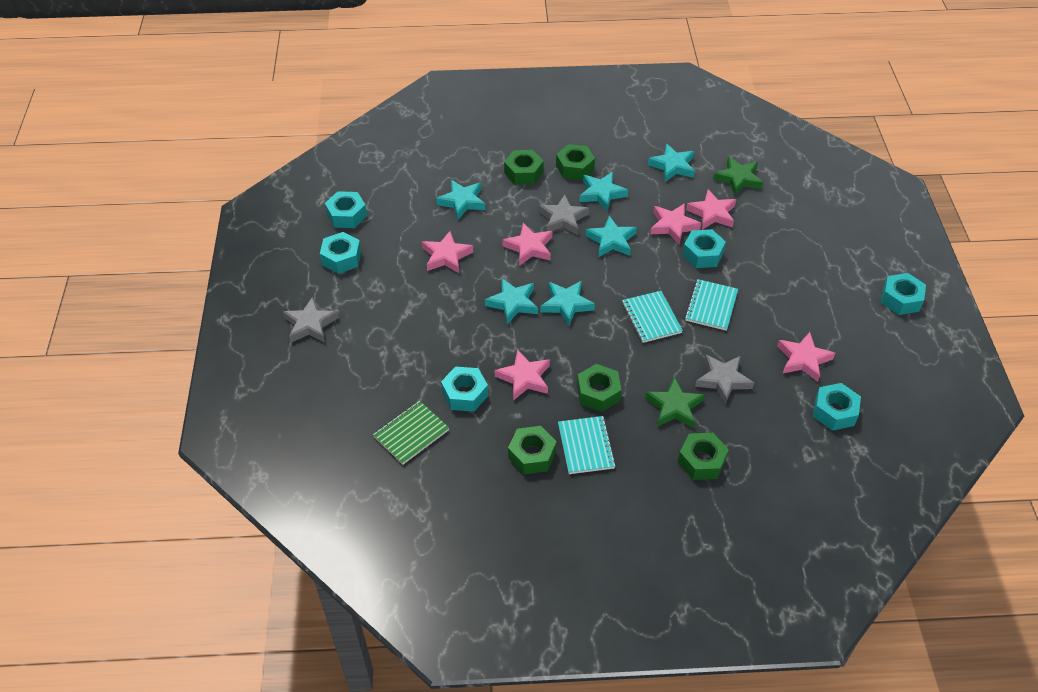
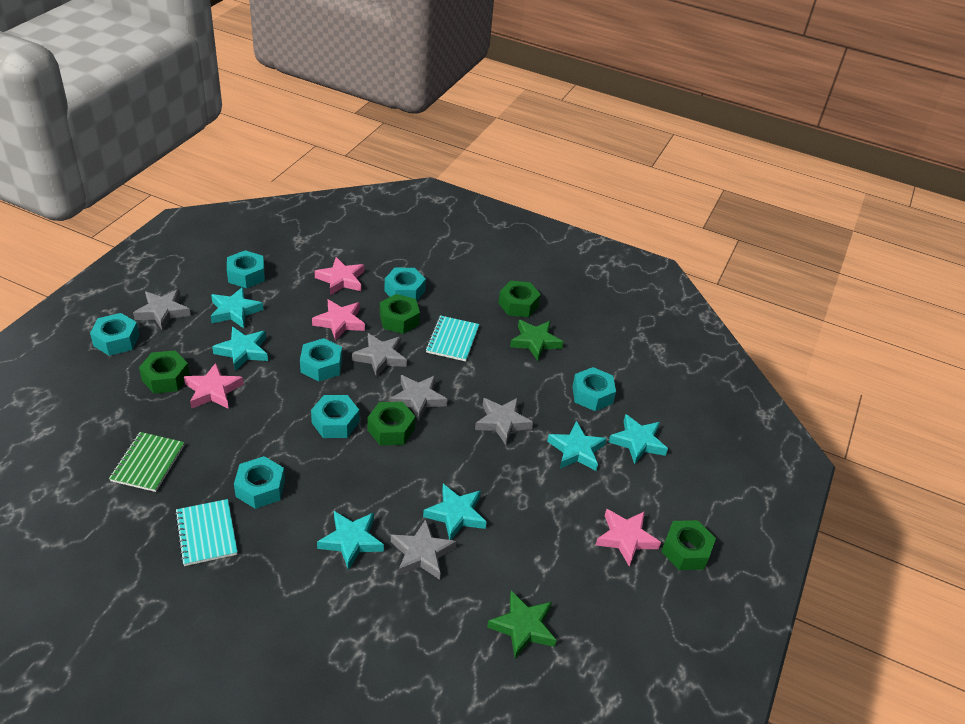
grey star: 3 -> 5
pink star: 6 -> 4
turquoise notebook: 3 -> 2
turquoise nut: 6 -> 7

